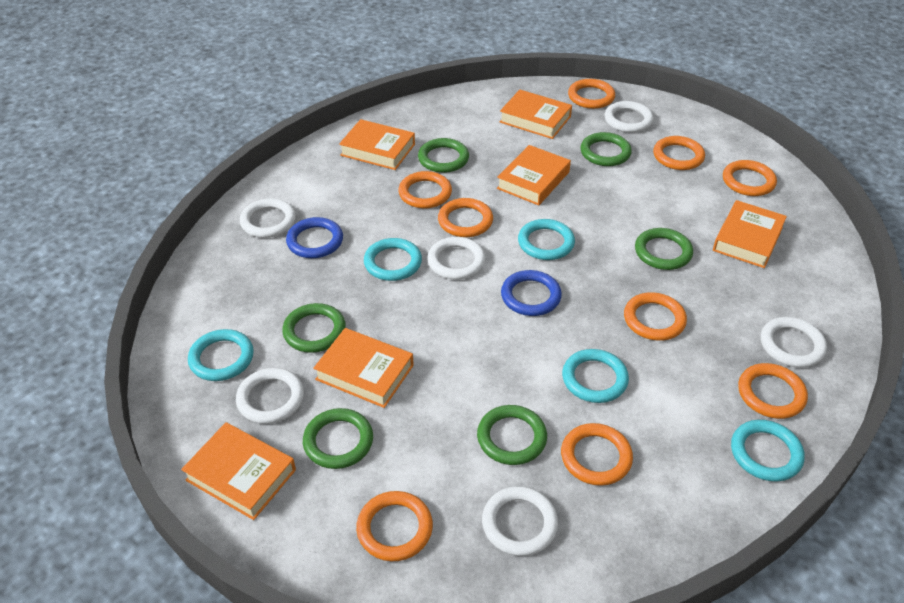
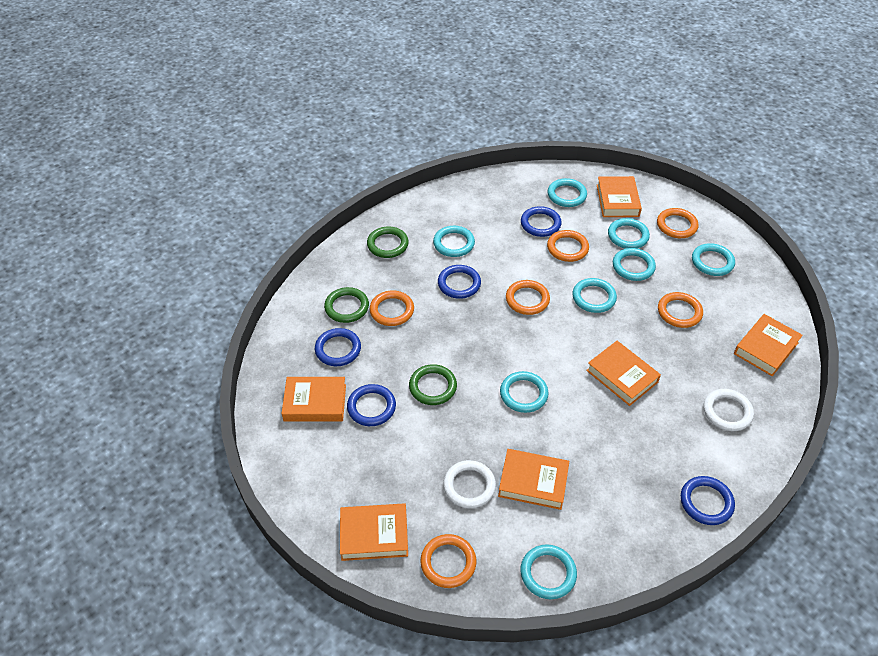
blue ring: 2 -> 5
green ring: 6 -> 3
orange ring: 9 -> 6
turquoise ring: 5 -> 8
white ring: 6 -> 2

